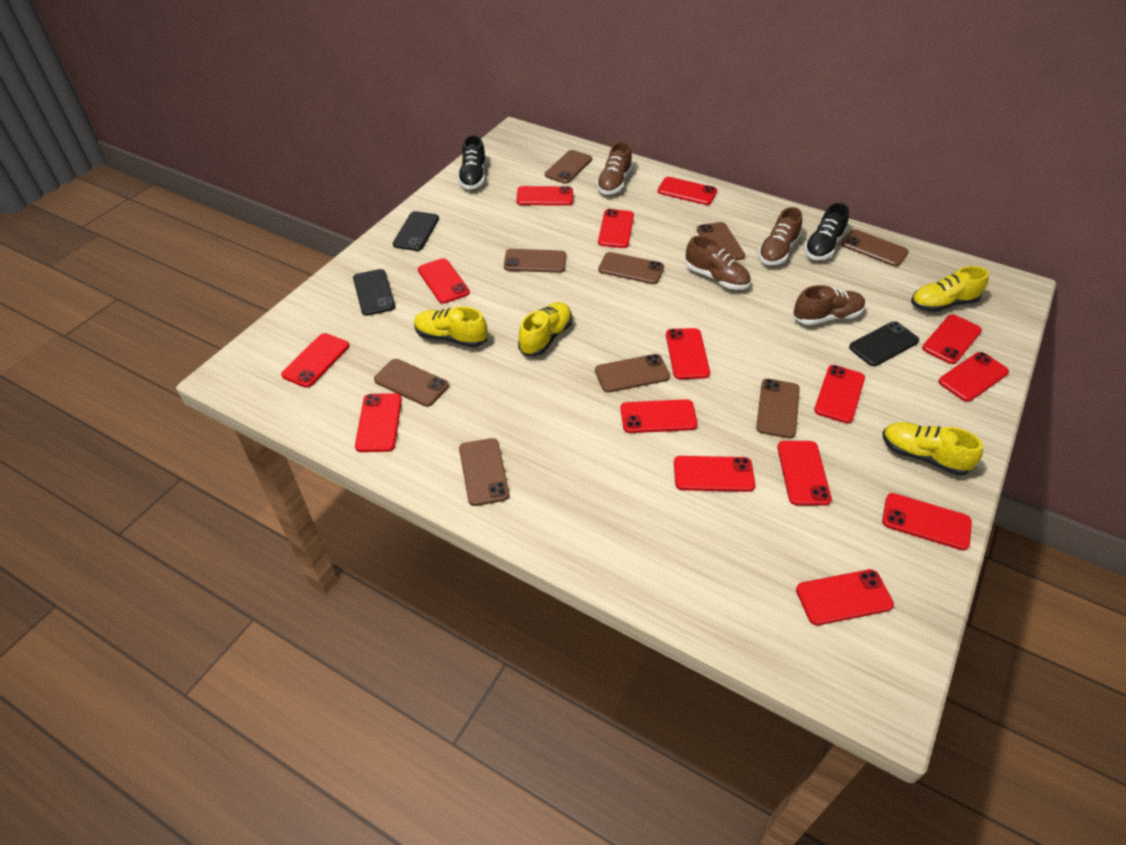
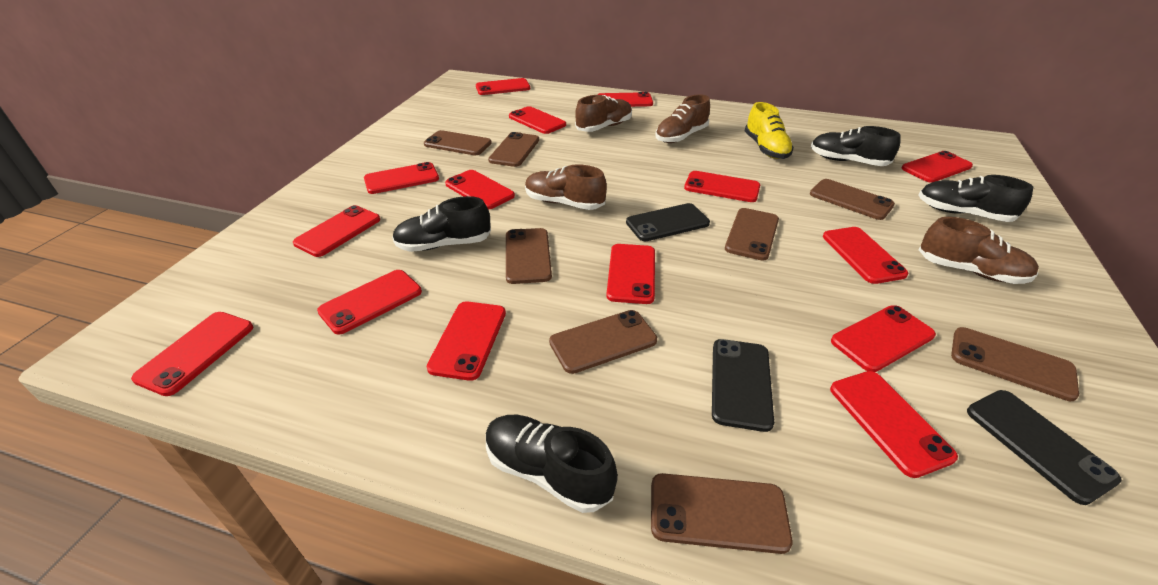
black shoe: 2 -> 4
brown phone: 9 -> 8
yellow shoe: 4 -> 1

